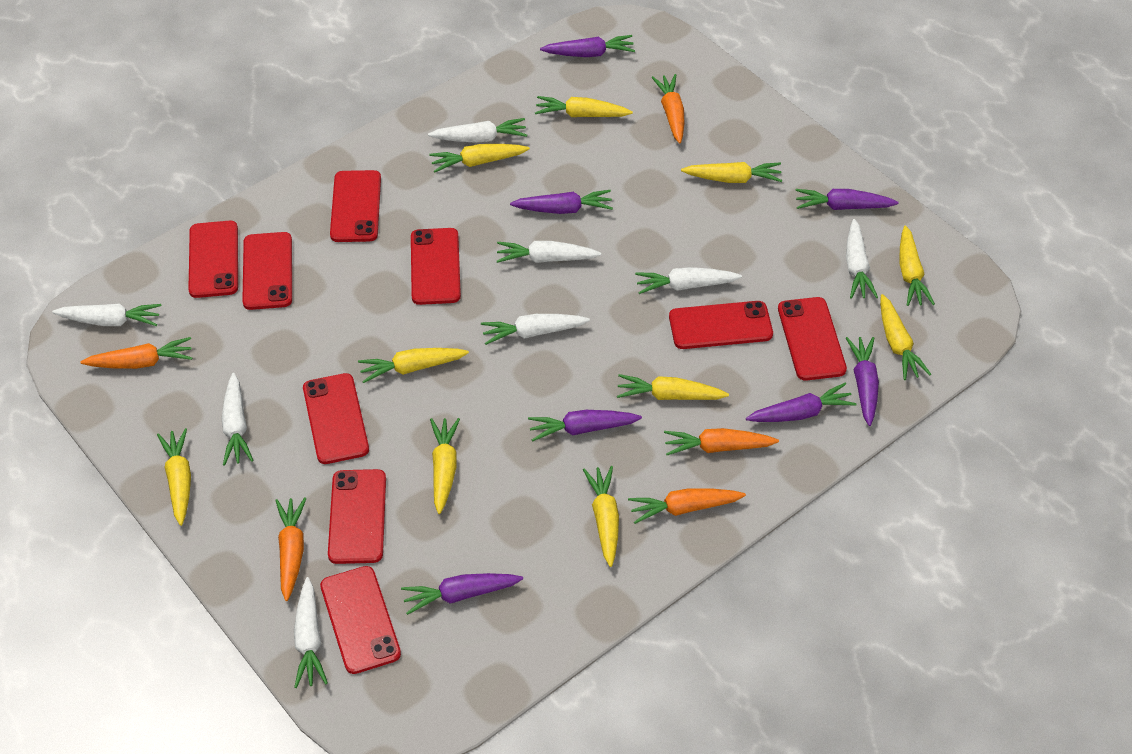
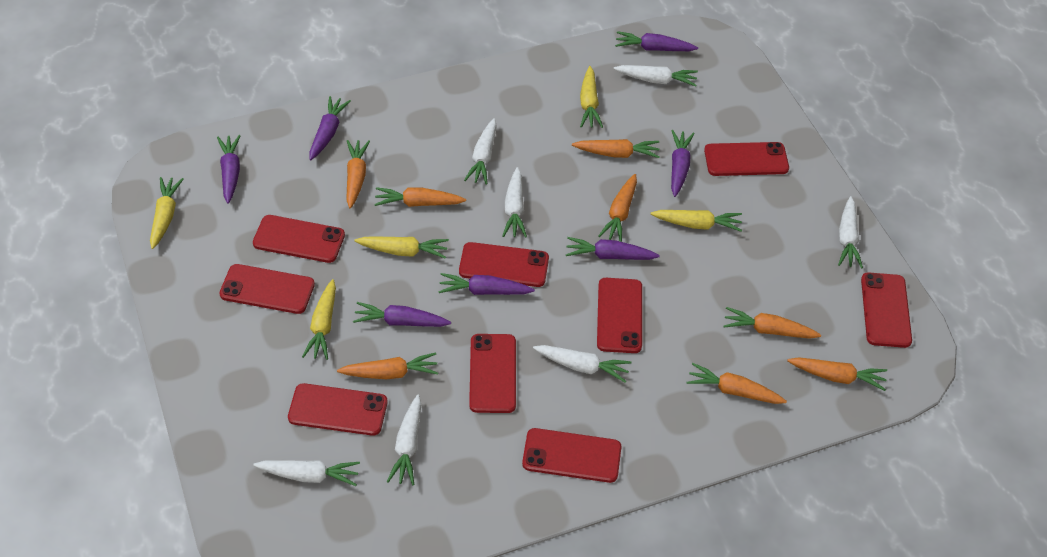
orange carrot: 5 -> 8
white carrot: 8 -> 7
yellow carrot: 10 -> 5

